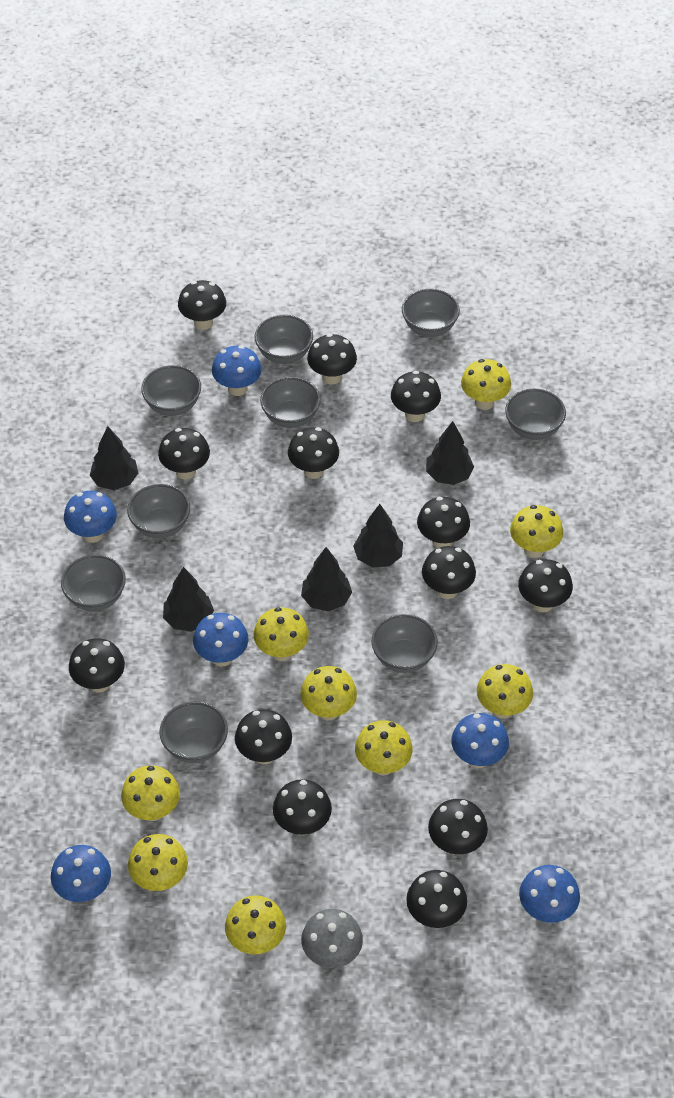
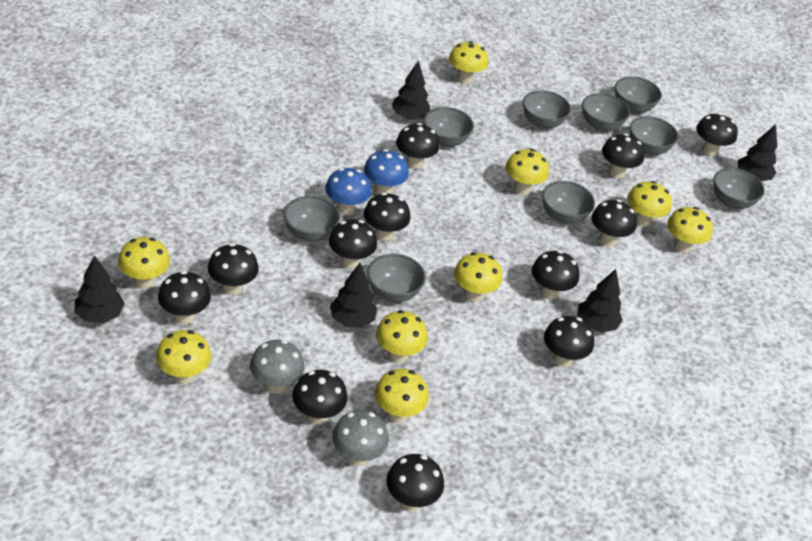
black mushroom: 13 -> 12
blue mushroom: 6 -> 2
grey mushroom: 1 -> 2

